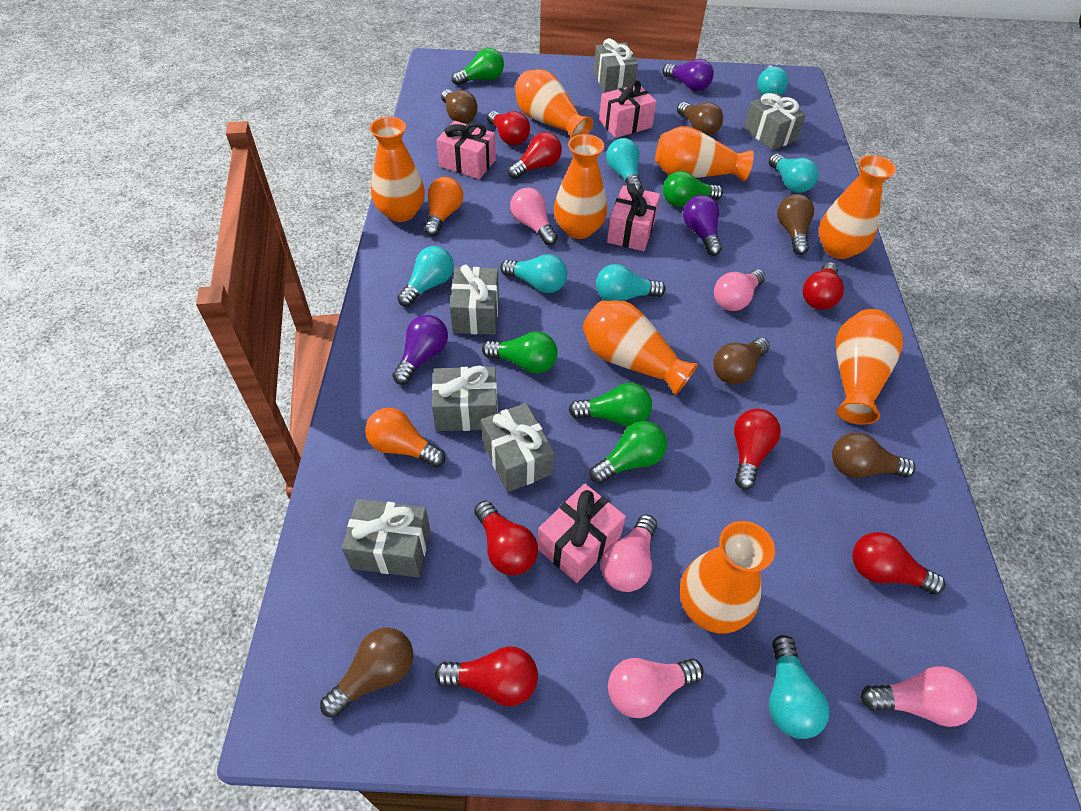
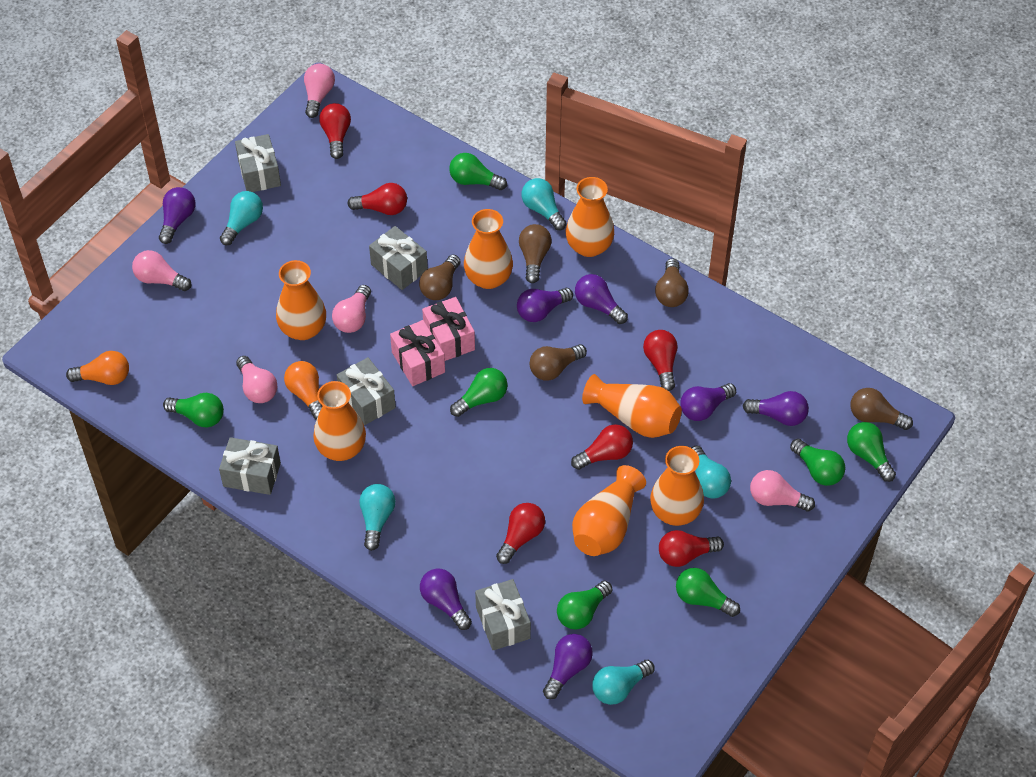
brown light bulb: 6 -> 5
green light bulb: 5 -> 7
grey gift: 6 -> 5
orange vase: 8 -> 7
pink gift: 4 -> 2
purple light bulb: 3 -> 7
red light bulb: 7 -> 6
turquoise light bulb: 7 -> 5

